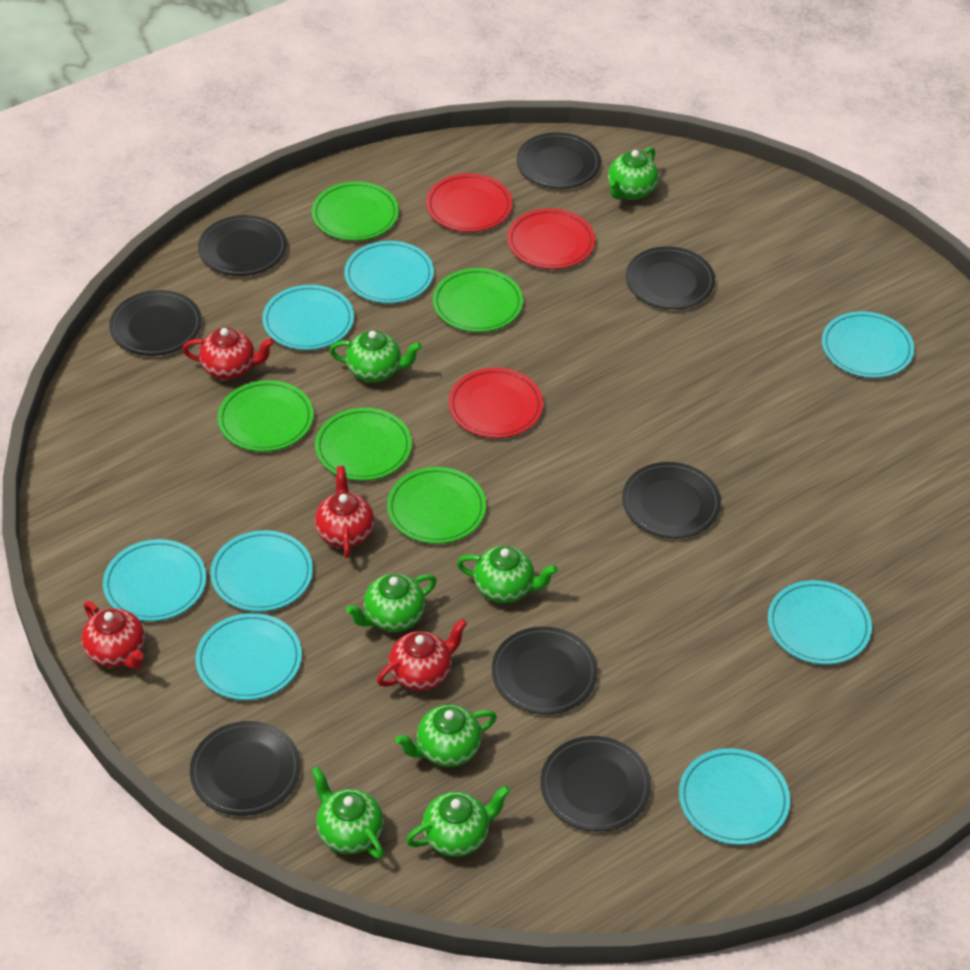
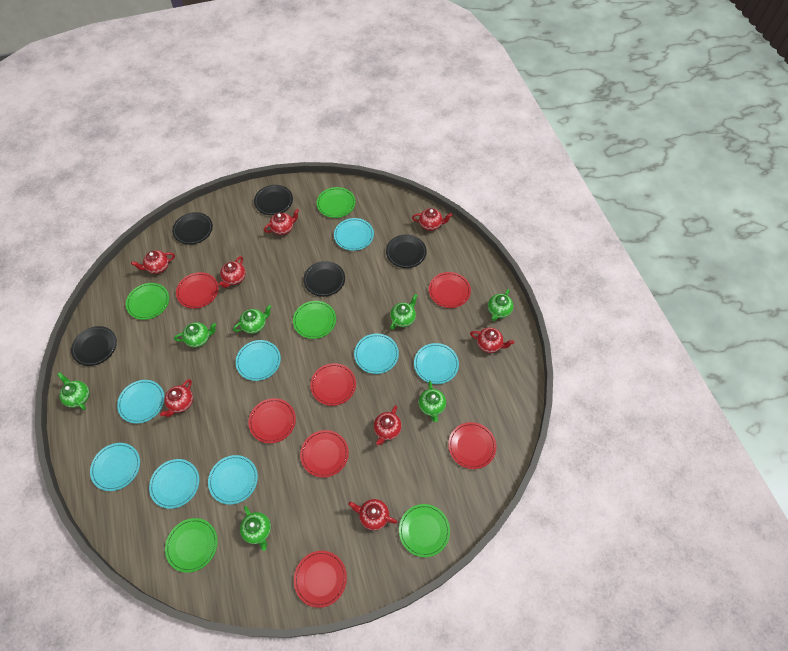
black plate: 8 -> 5
red plate: 3 -> 7
red teapot: 4 -> 8

